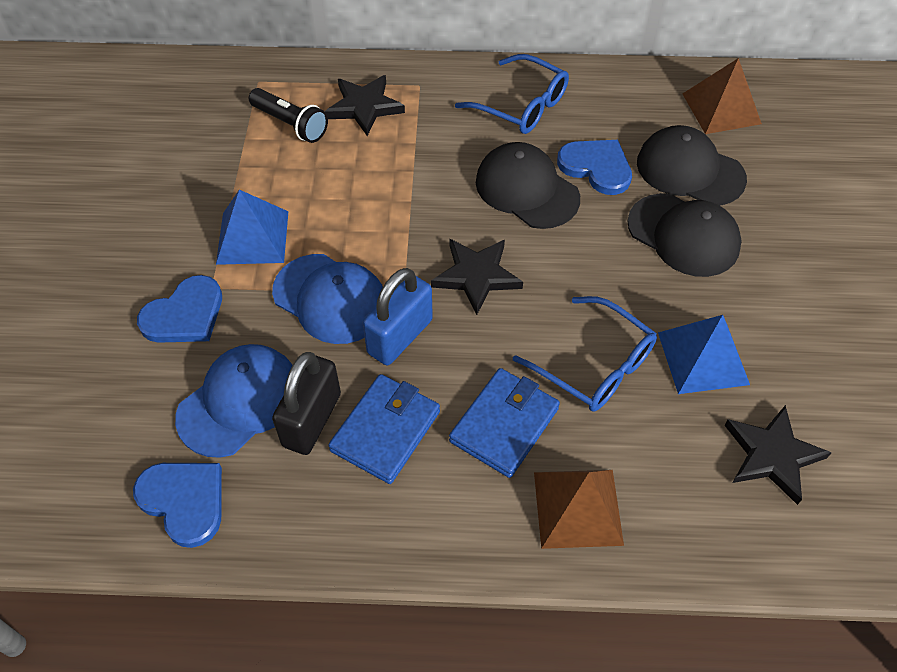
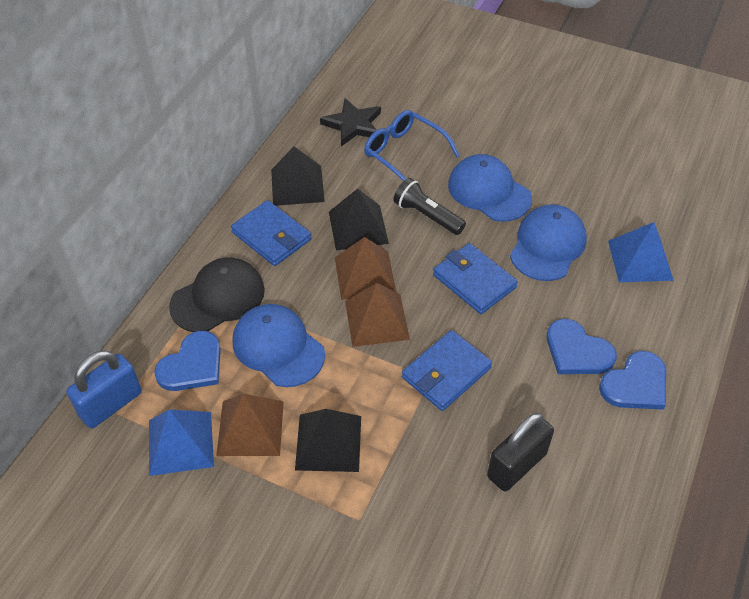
black cap: 3 -> 1
black pyramid: 0 -> 3
black star: 3 -> 1
blue cap: 2 -> 3
blue glasses: 2 -> 1
blue wallet: 2 -> 3
brown pyramid: 2 -> 3

